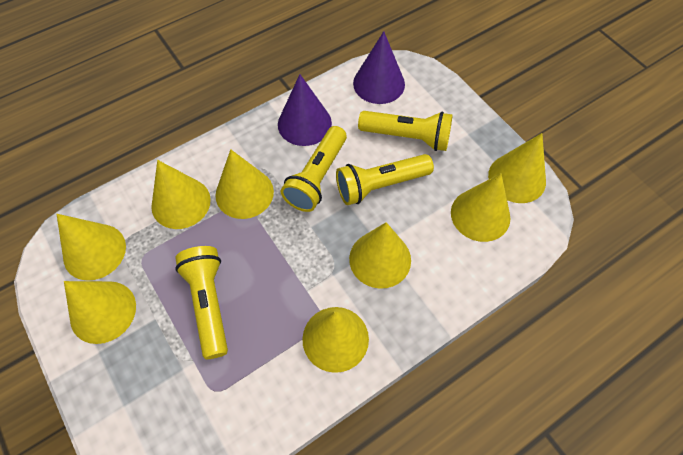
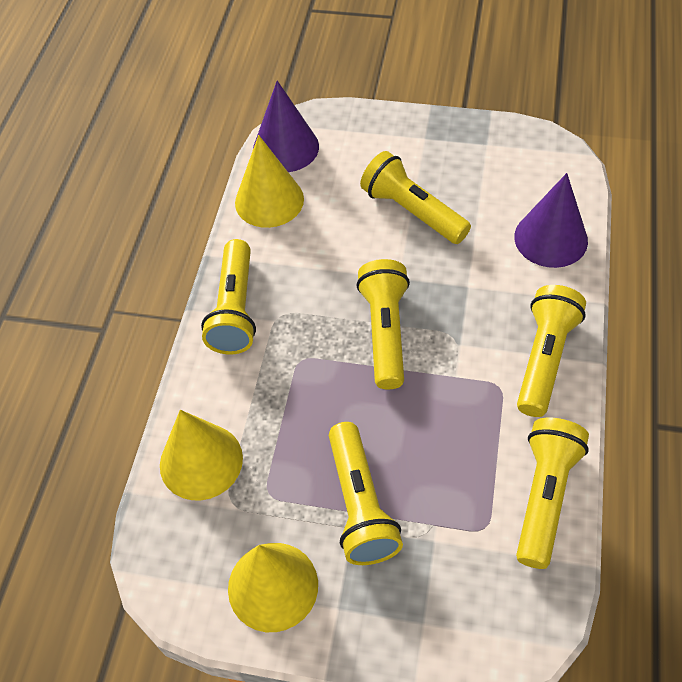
yellow cone: 8 -> 3
yellow flashlight: 4 -> 6

